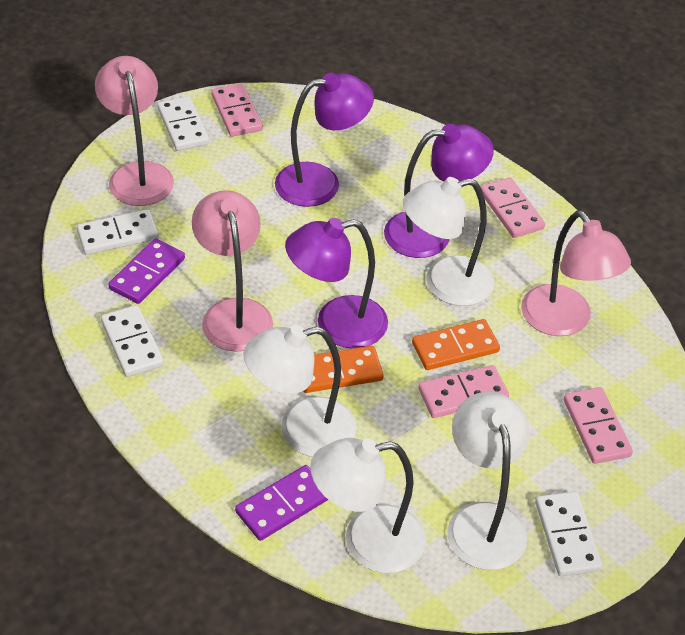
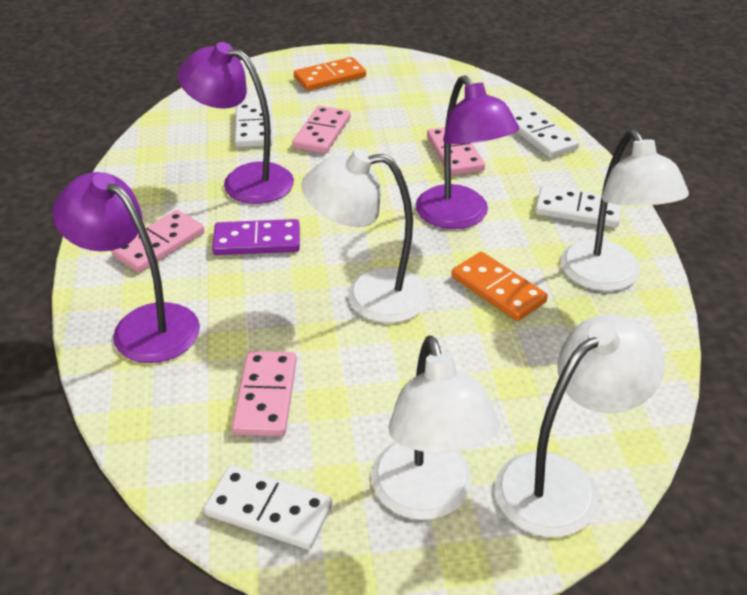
pink lamp: 3 -> 0
purple domino: 2 -> 1

